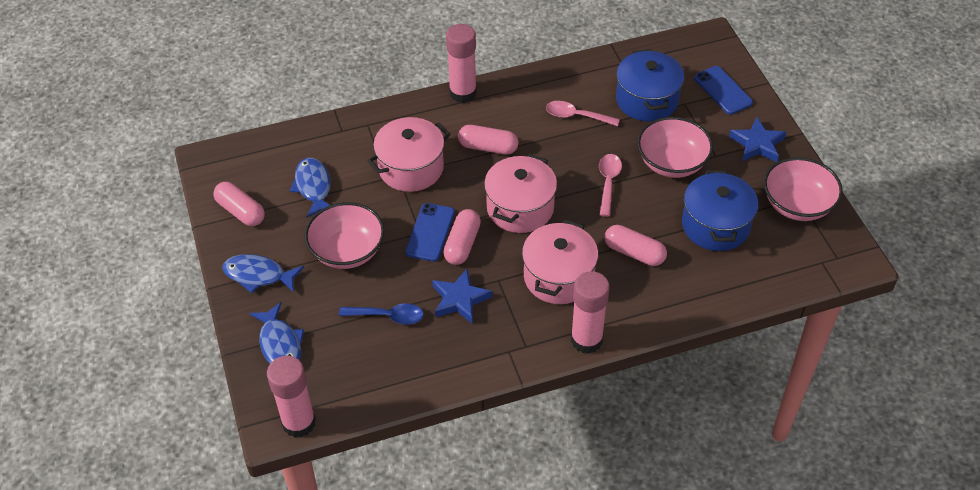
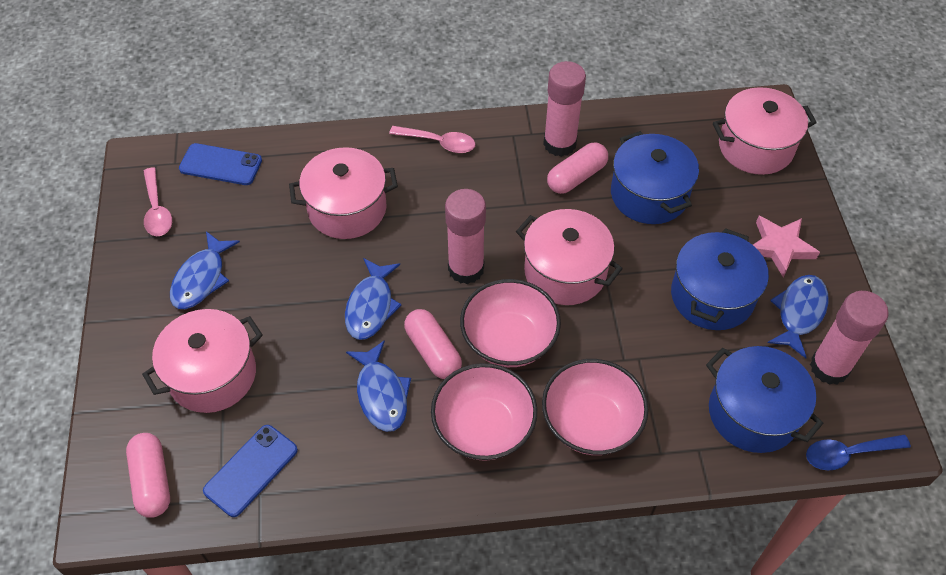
blue fish: 3 -> 4
blue pot: 2 -> 3
blue star: 2 -> 0
pink capsule: 4 -> 3
pink pot: 3 -> 4
pink star: 0 -> 1

